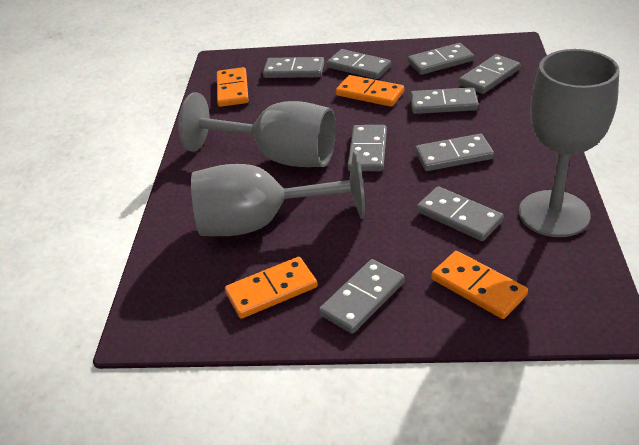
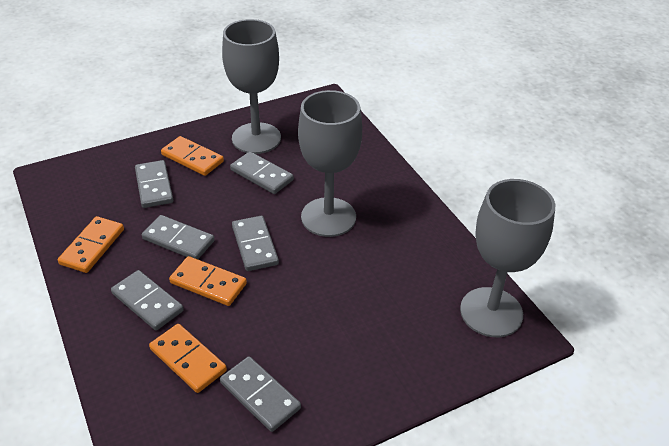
grey domino: 9 -> 6

